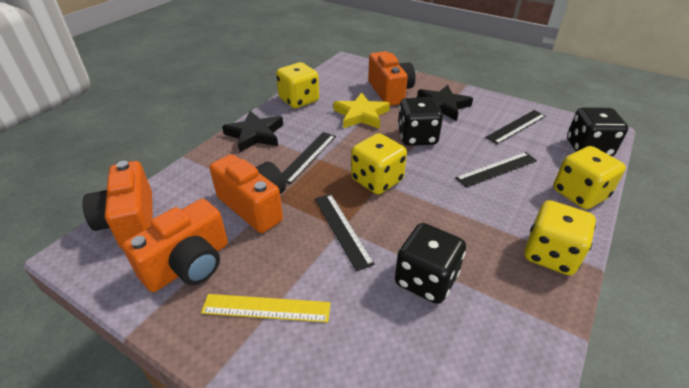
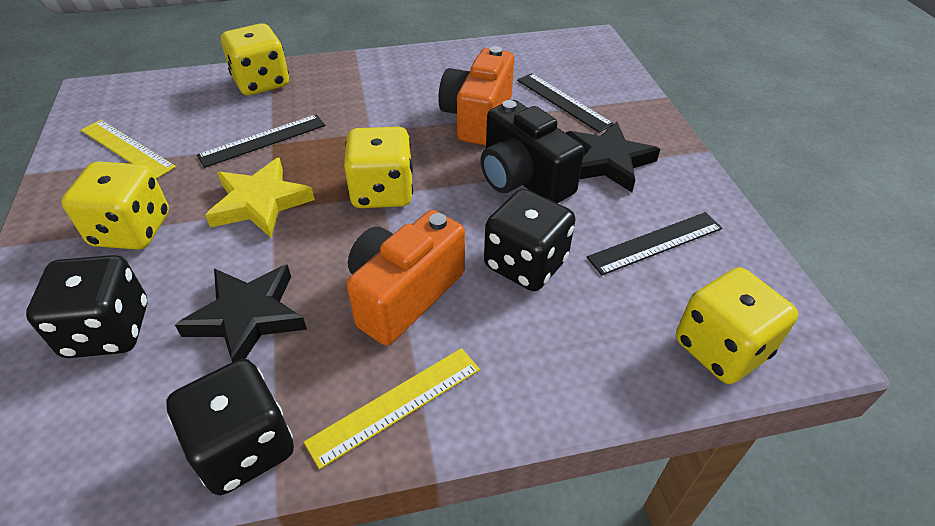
black camera: 0 -> 1
black ruler: 4 -> 3
orange camera: 4 -> 2
yellow ruler: 1 -> 2

